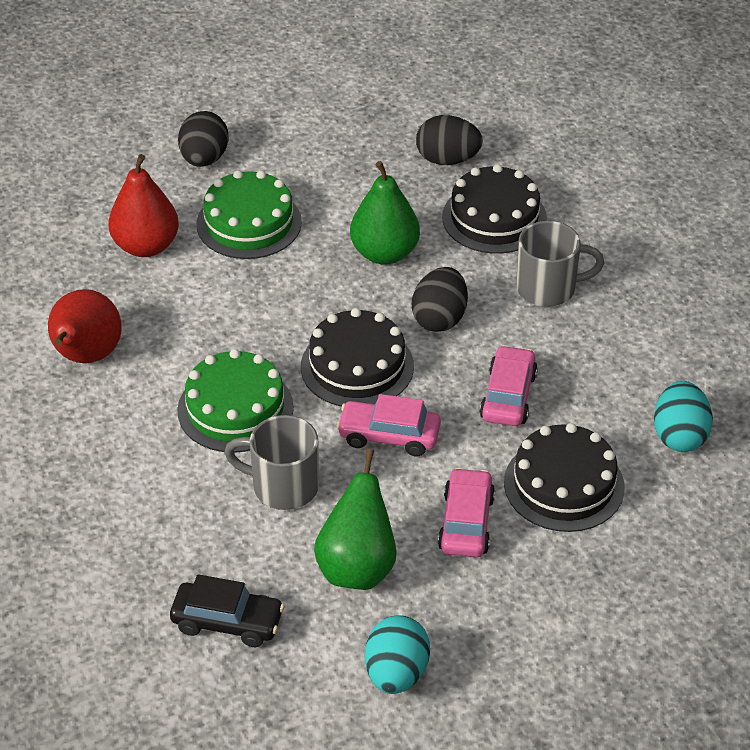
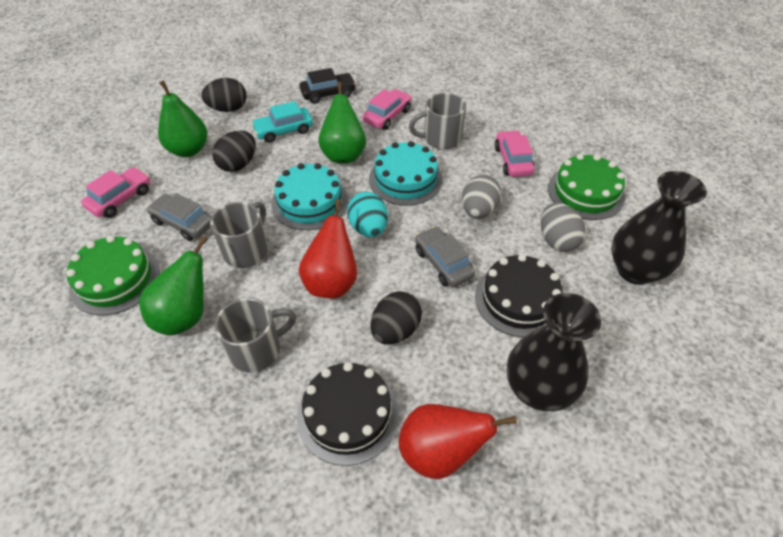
black cake: 3 -> 2
black vase: 0 -> 2
green pear: 2 -> 3
grey car: 0 -> 2
grey egg: 0 -> 2
grey mug: 2 -> 3
turquoise cake: 0 -> 2
turquoise car: 0 -> 1
turquoise egg: 2 -> 1

